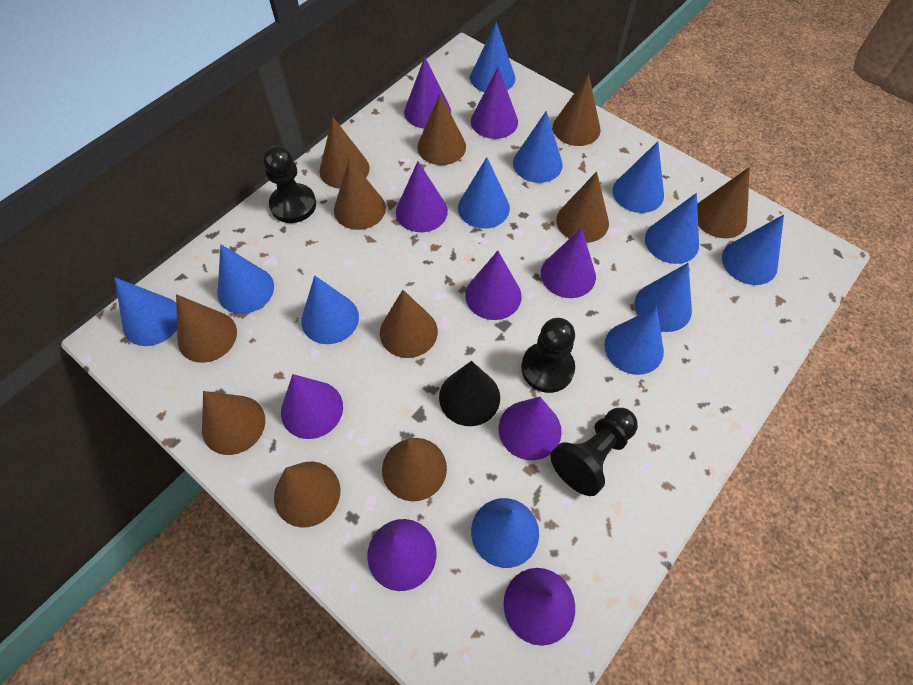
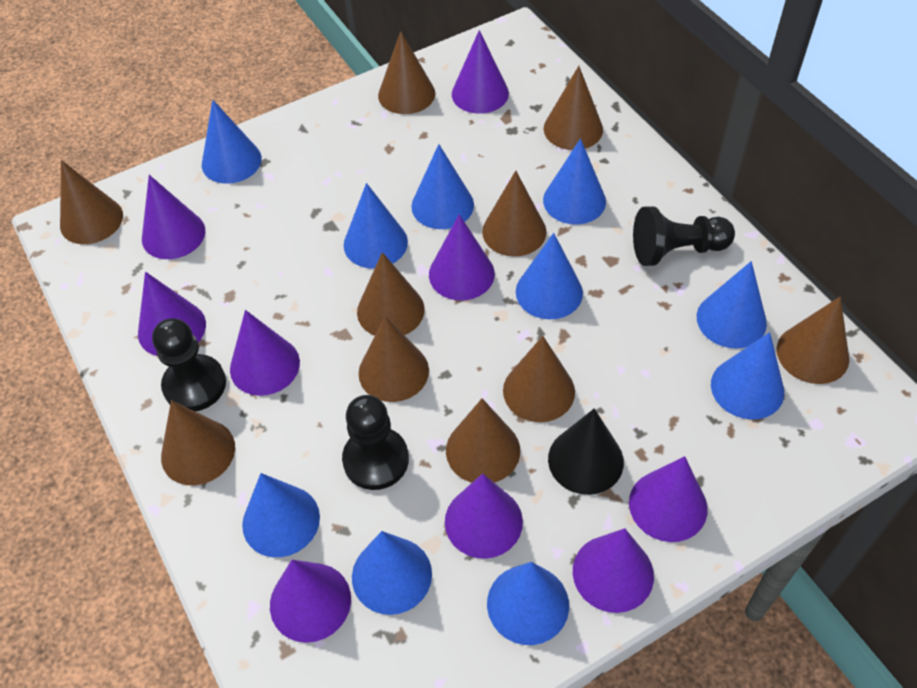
blue cone: 12 -> 10
brown cone: 11 -> 10

